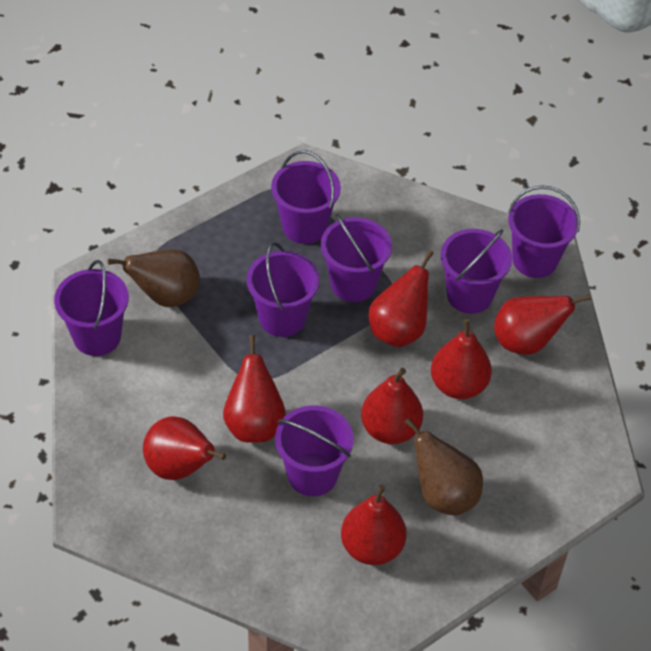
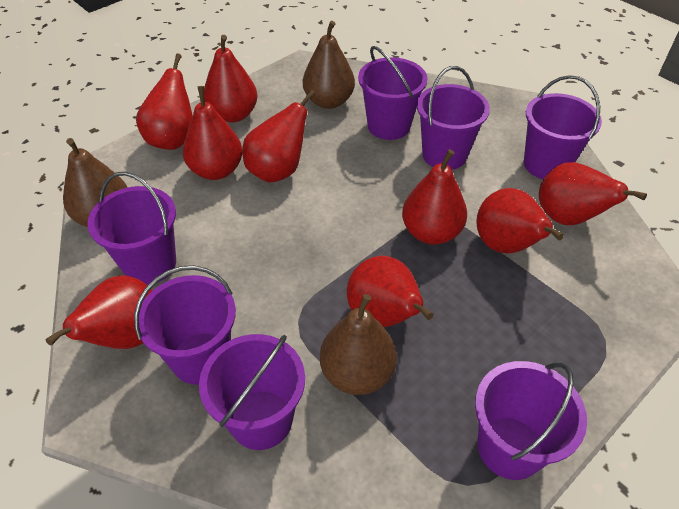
brown pear: 2 -> 3
red pear: 7 -> 9

